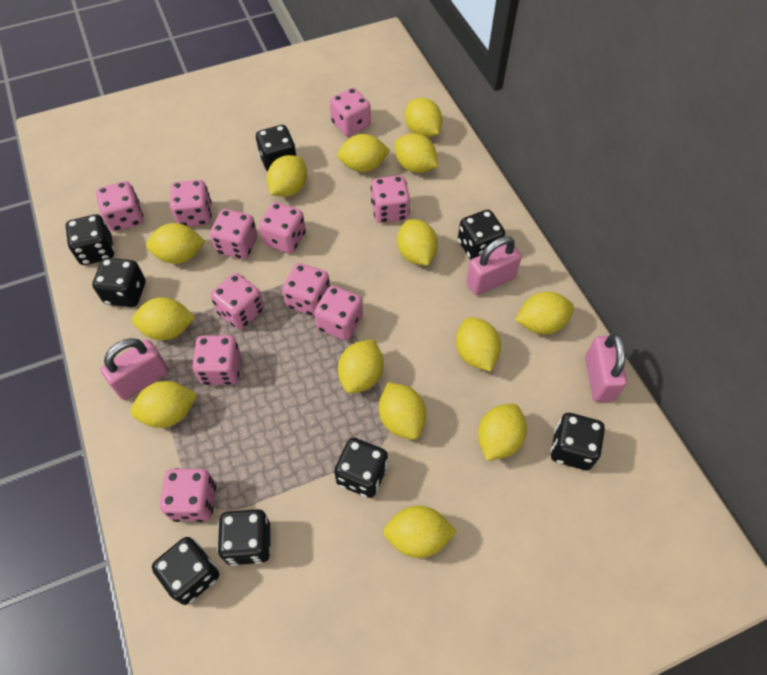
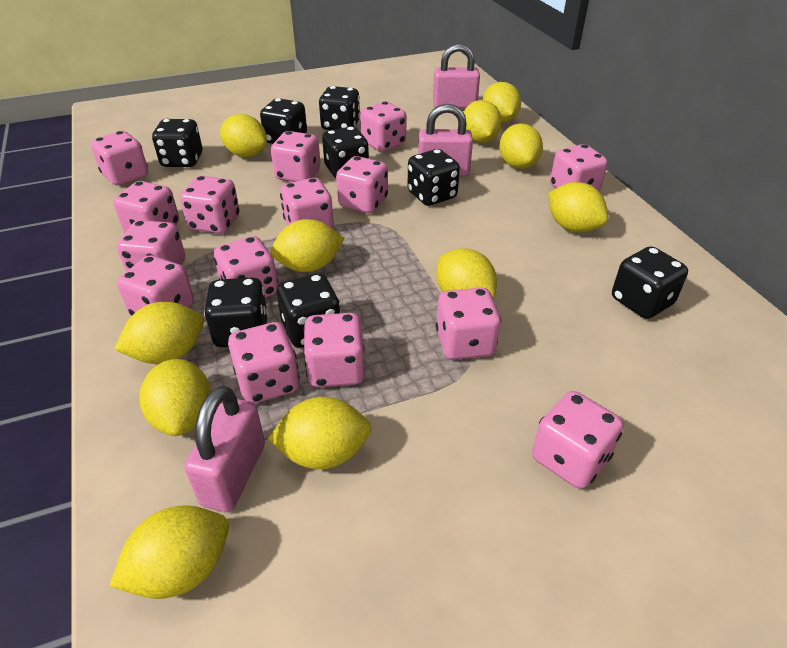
pink dice: 11 -> 15
yellow lemon: 14 -> 11

